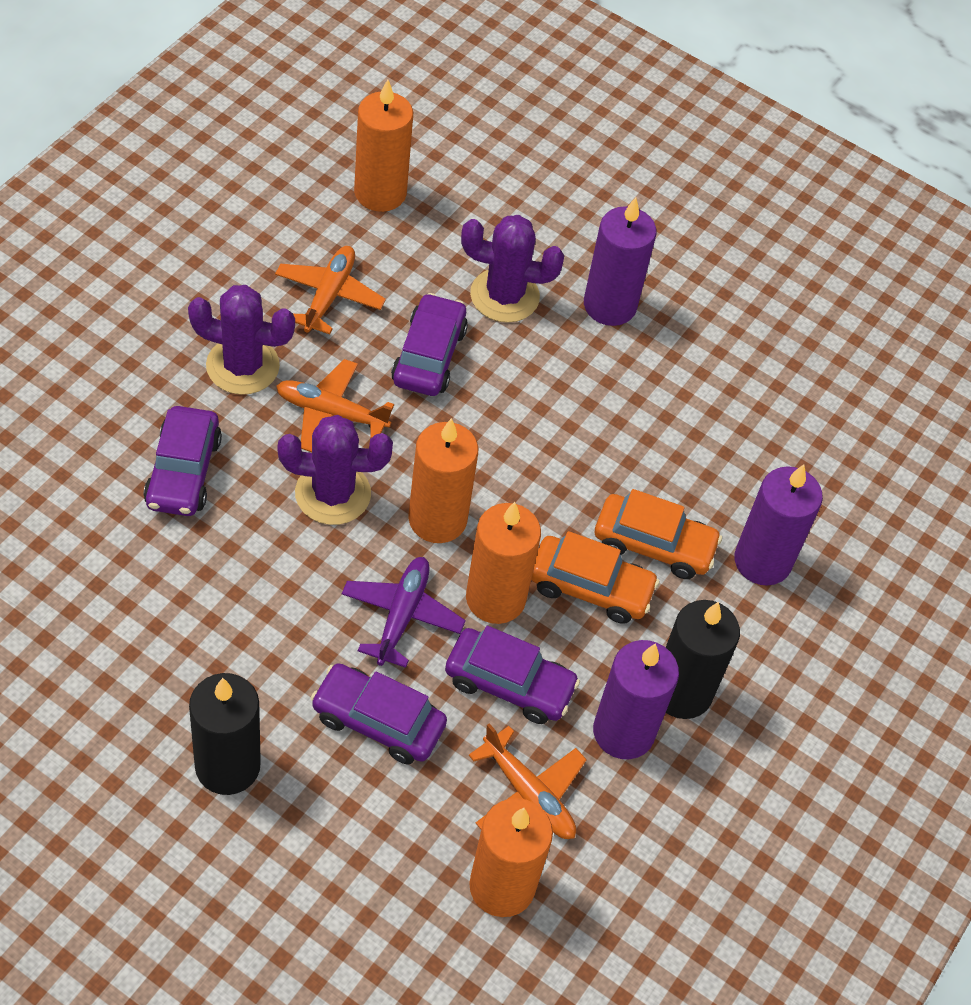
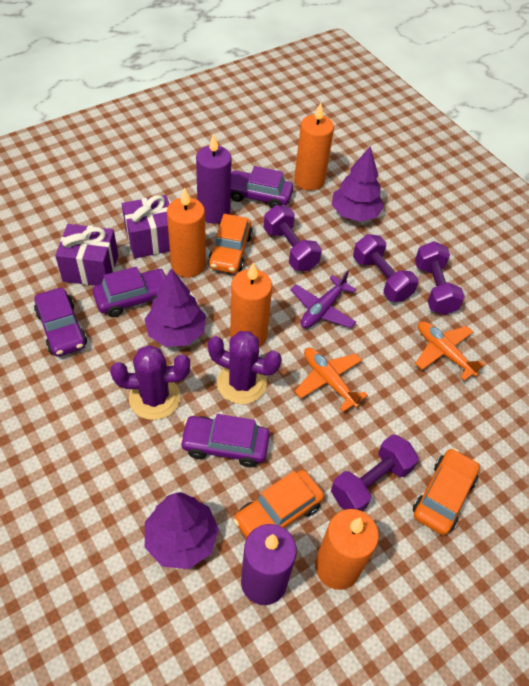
black candle: 2 -> 0
orange car: 2 -> 3
orange plane: 3 -> 2
purple cactus: 3 -> 2
purple candle: 3 -> 2
purple dumbbell: 0 -> 4
purple gift: 0 -> 2
purple tree: 0 -> 3

